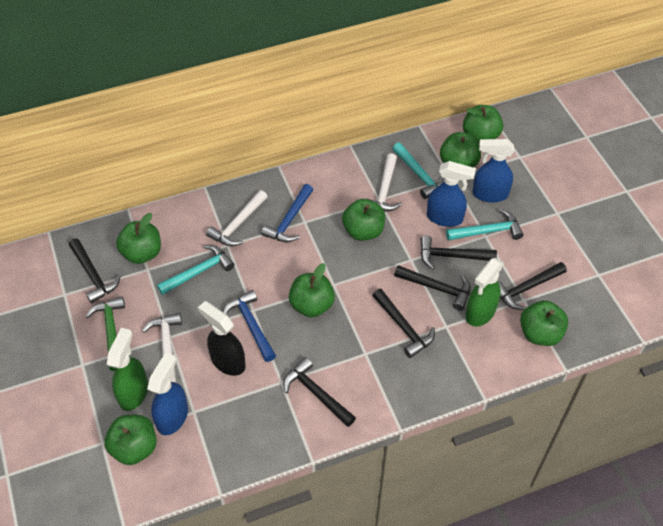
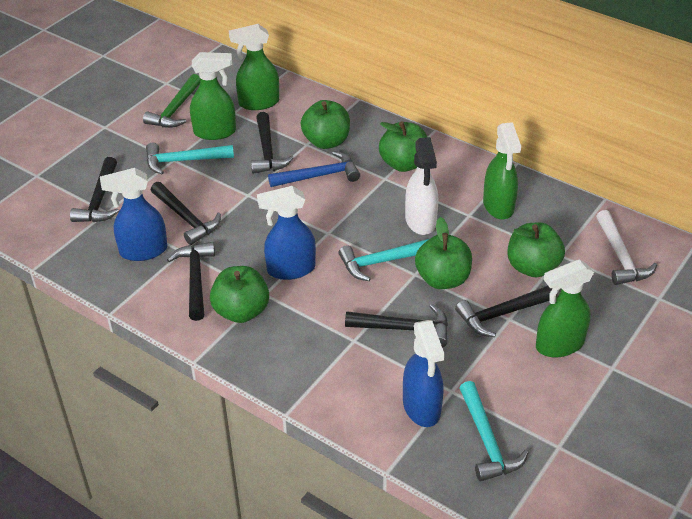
black spray bottle: 1 -> 0
blue hammer: 2 -> 1
green apple: 7 -> 5
green spray bottle: 2 -> 4
white hammer: 3 -> 1
white spray bottle: 0 -> 1

